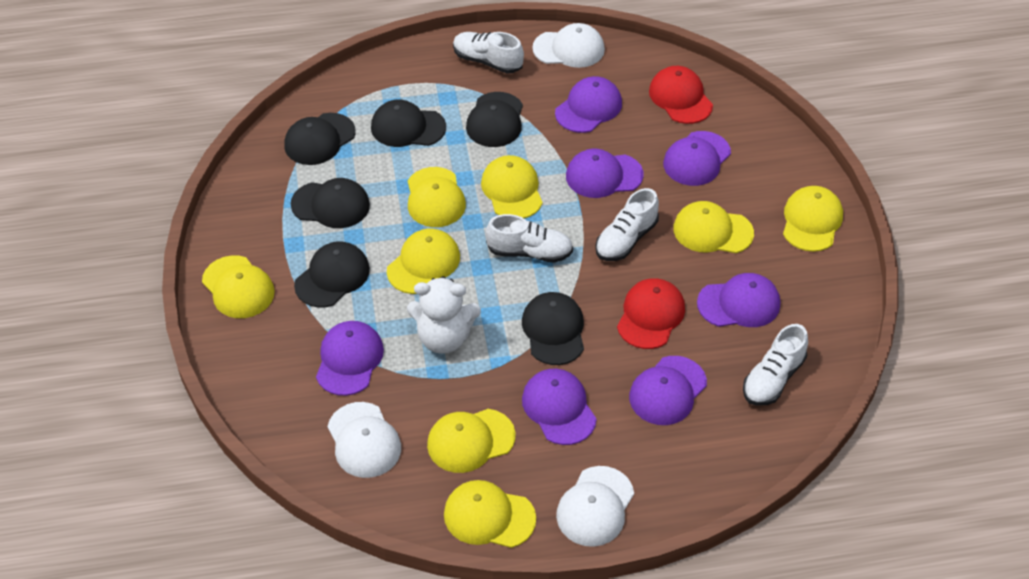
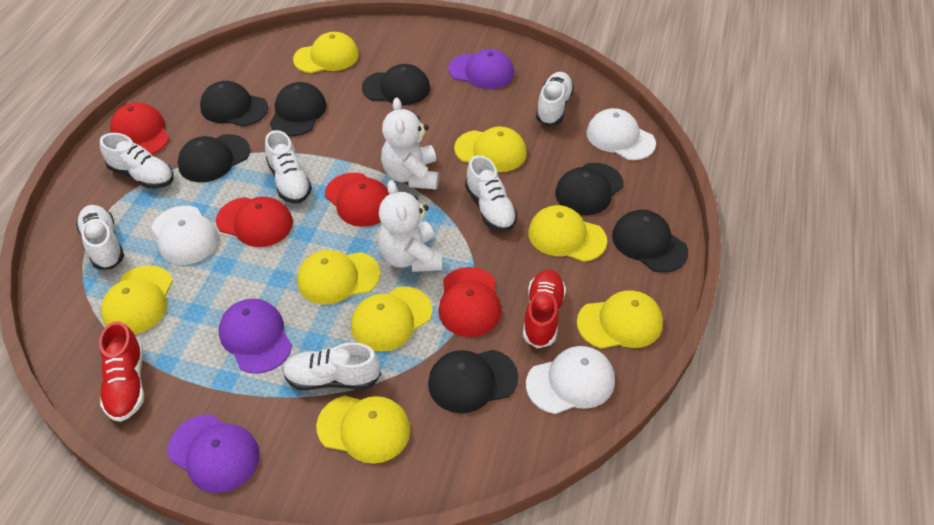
black cap: 6 -> 7
purple cap: 7 -> 3
red cap: 2 -> 4
red shoe: 0 -> 2
white shoe: 4 -> 6
white teddy bear: 1 -> 2

